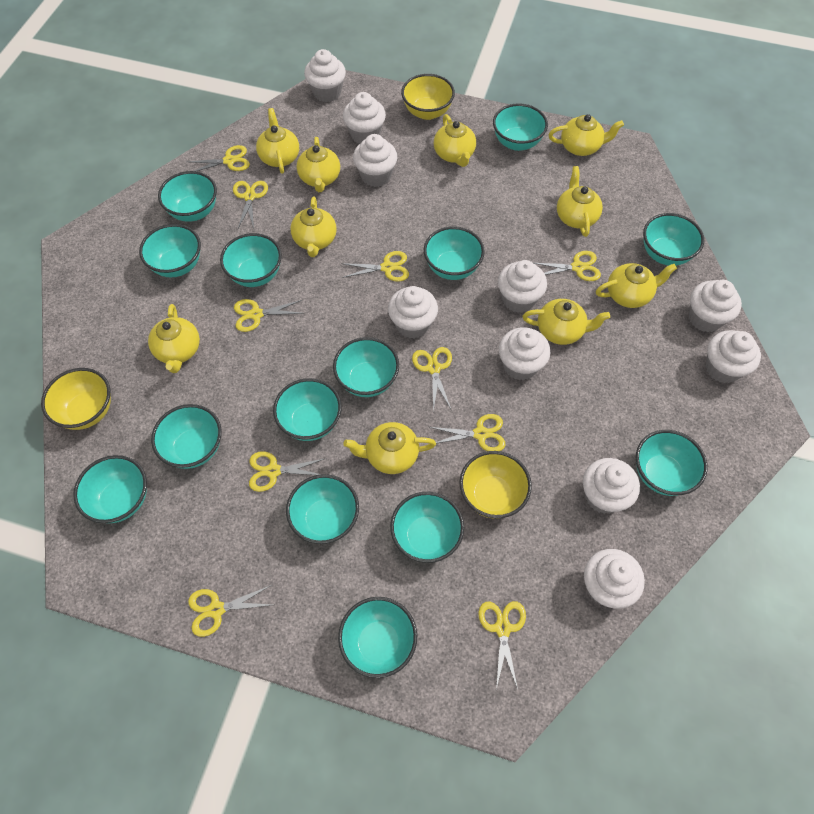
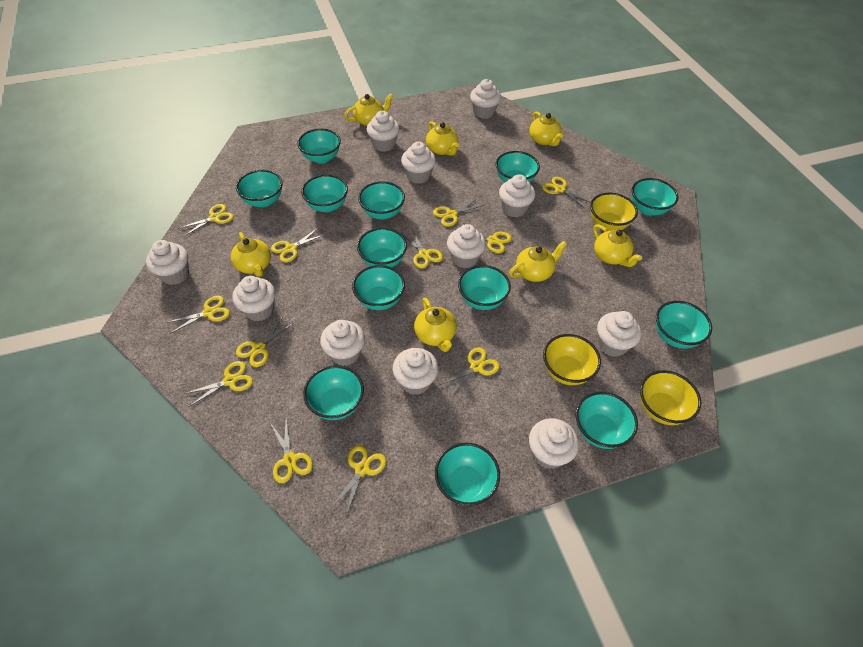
turquoise bowl: 14 -> 13
white cupcake: 10 -> 11
yellow scissors: 10 -> 12
yellow teapot: 10 -> 7

